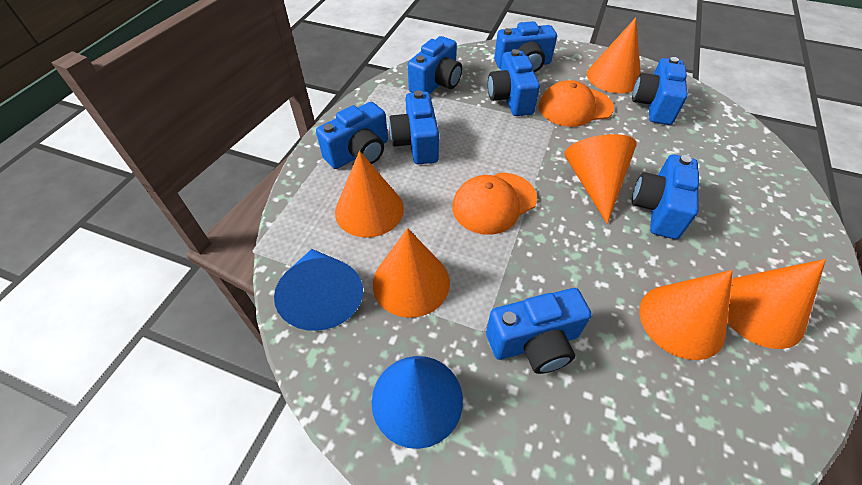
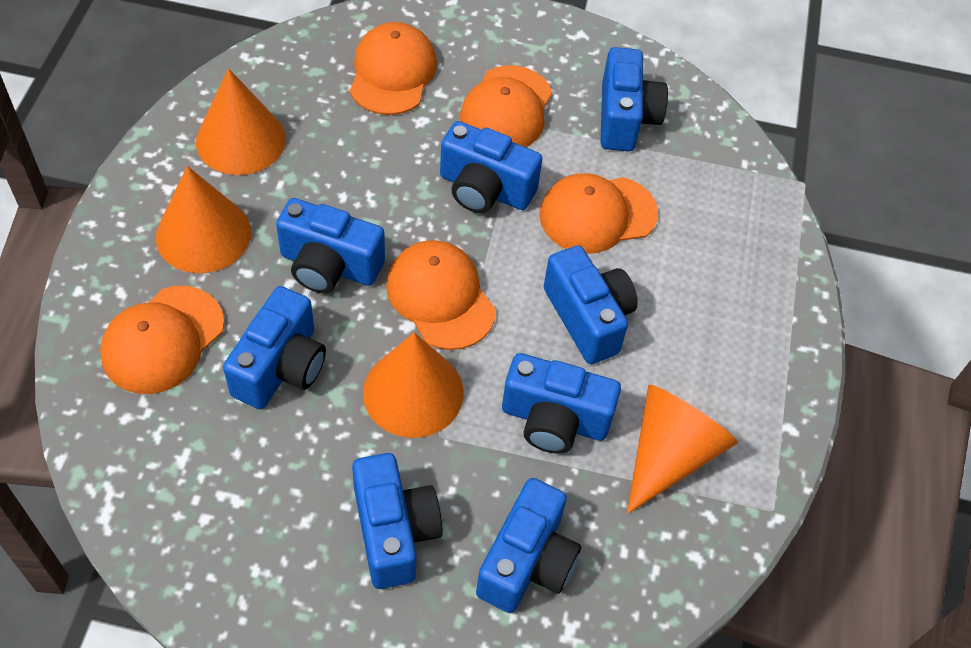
blue cone: 2 -> 0
orange cap: 2 -> 5
orange cone: 6 -> 4

